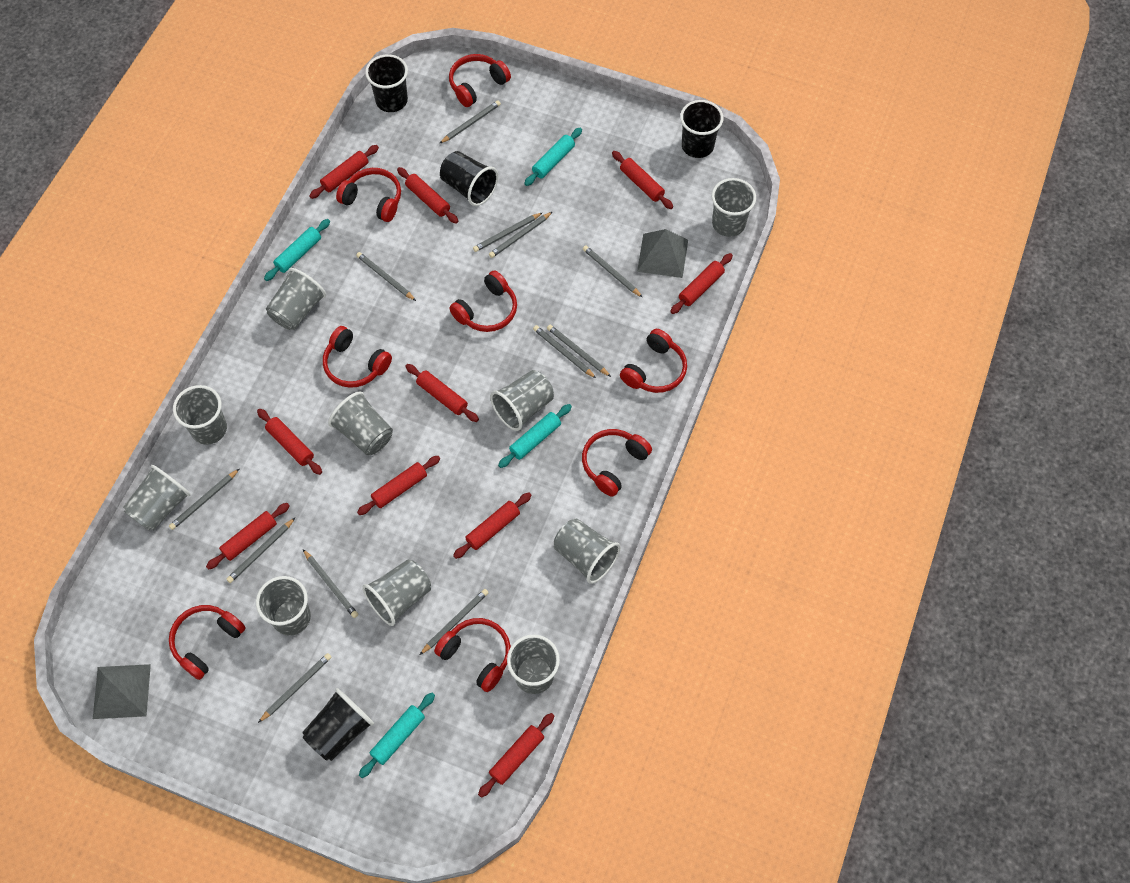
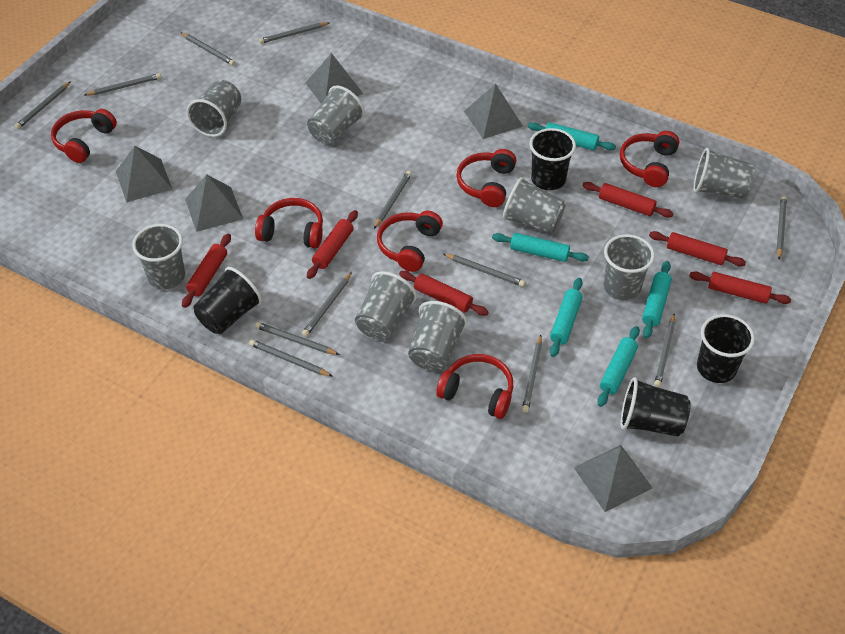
grey cup: 10 -> 8
grey pyramid: 2 -> 5
red headphones: 8 -> 6
red rolling pin: 10 -> 6
turquoise rolling pin: 4 -> 5

